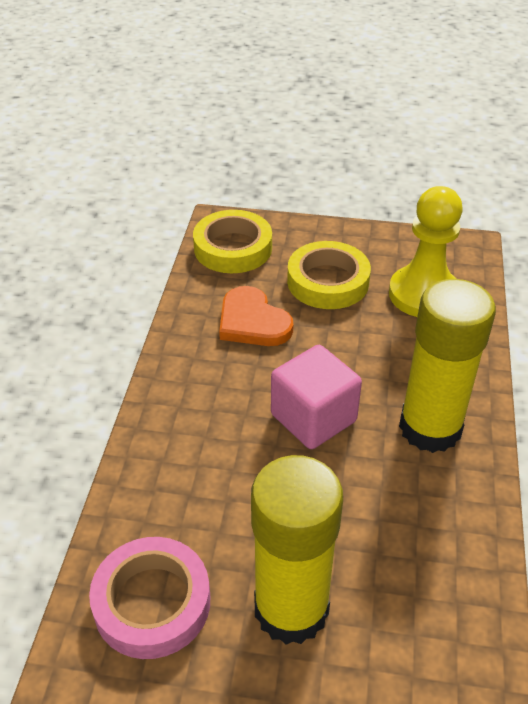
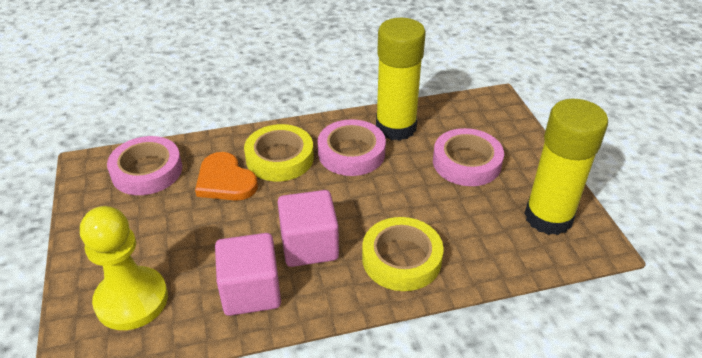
pink cube: 1 -> 2
pink tape: 1 -> 3

